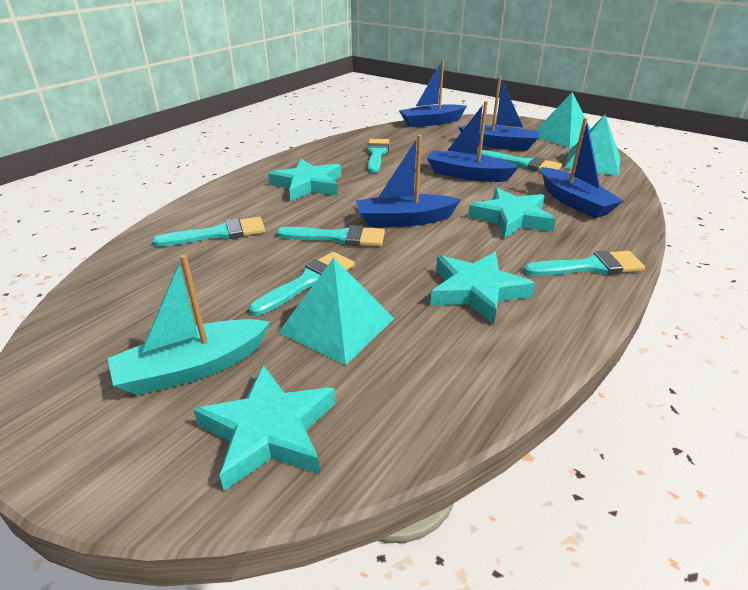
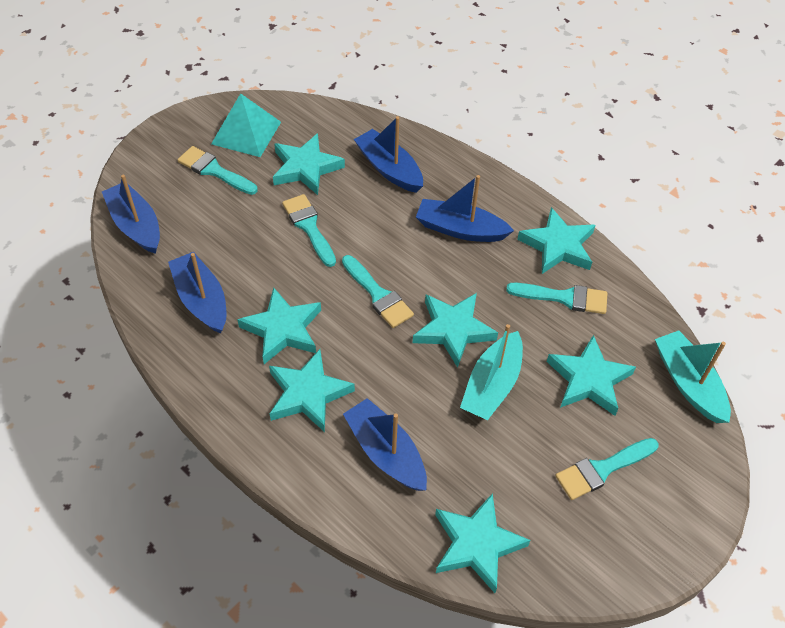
turquoise boat: 1 -> 2
turquoise brush: 6 -> 5
turquoise pyramid: 3 -> 1
turquoise star: 4 -> 7

